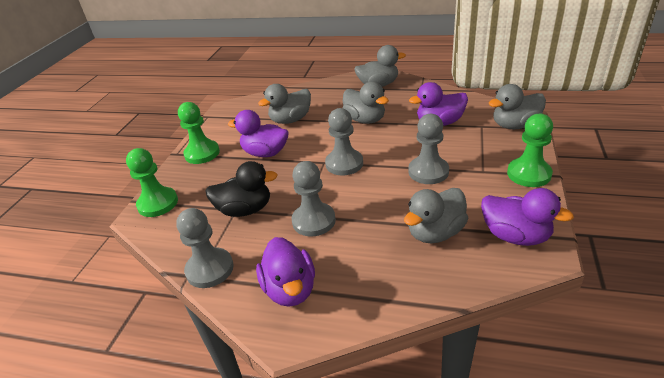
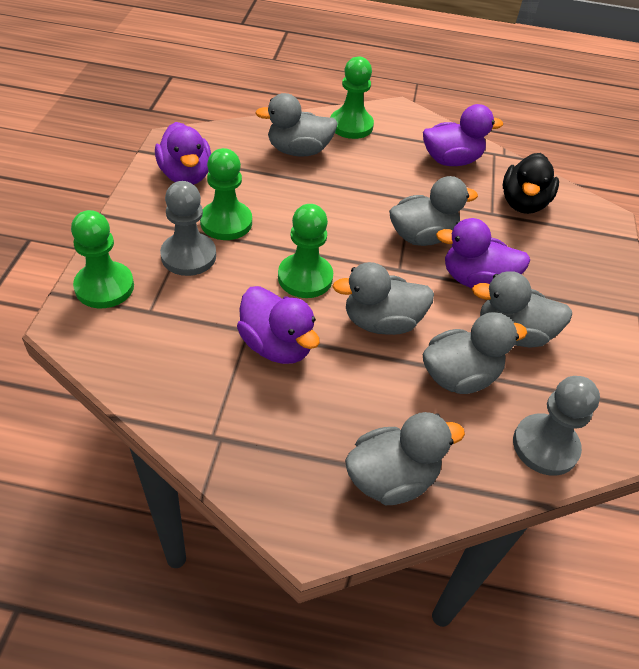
green pawn: 3 -> 4
grey duck: 5 -> 6
grey pawn: 4 -> 2

